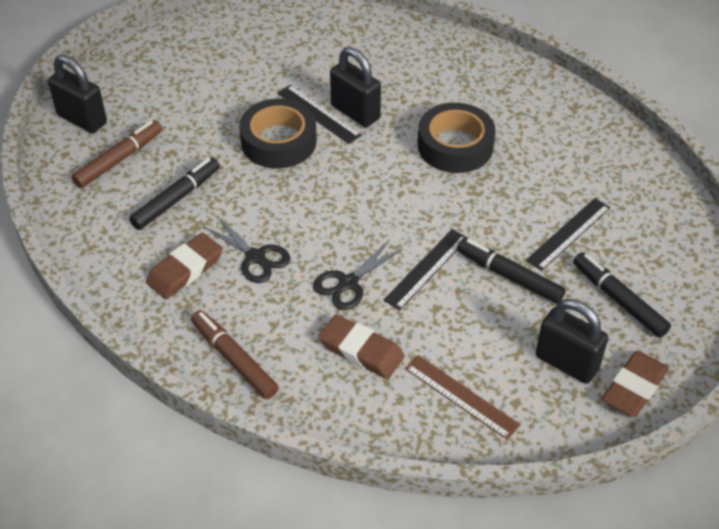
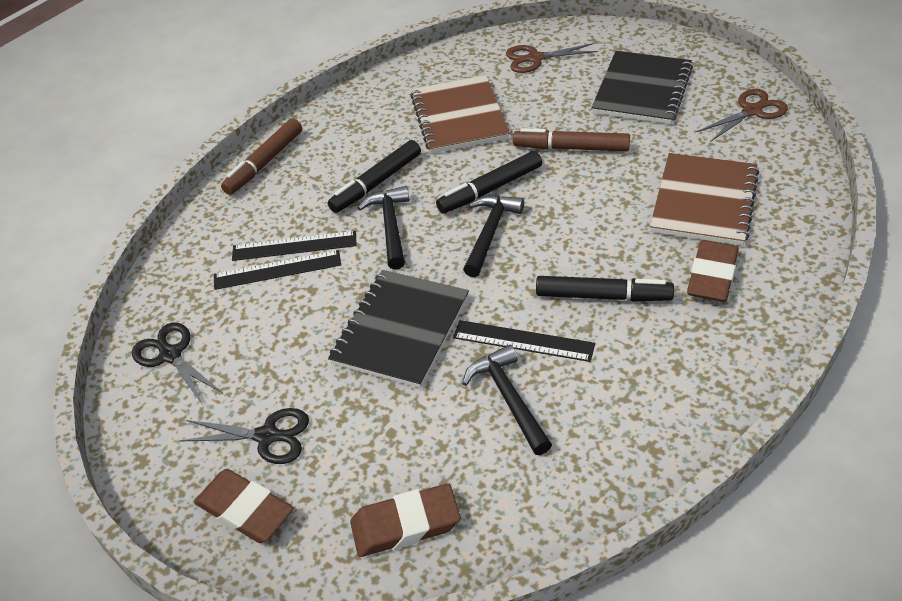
black hammer: 0 -> 3
black notebook: 0 -> 2
black padlock: 3 -> 0
black tape: 2 -> 0
brown notebook: 0 -> 2
brown ruler: 1 -> 0
brown scissors: 0 -> 2

